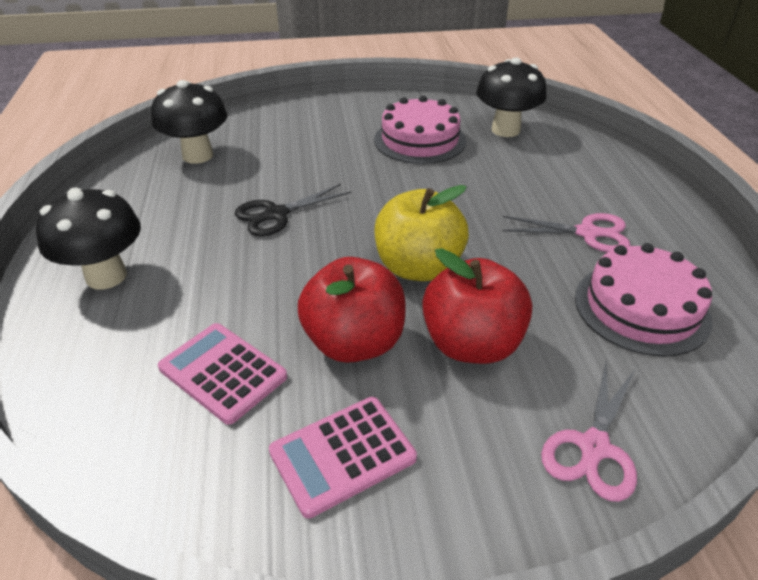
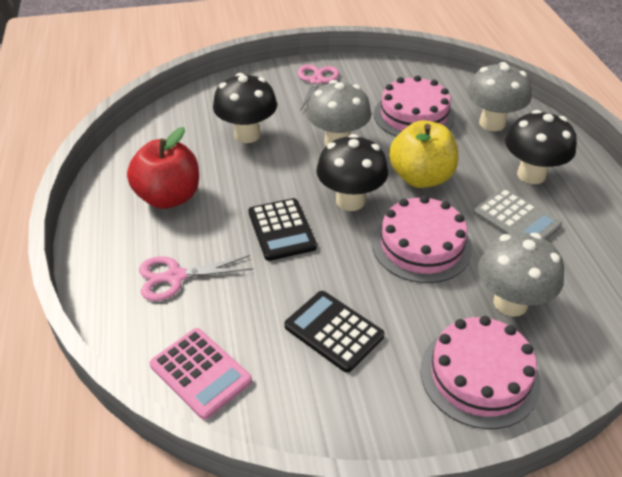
black calculator: 0 -> 2
black scissors: 1 -> 0
grey calculator: 0 -> 1
grey mushroom: 0 -> 3
pink cake: 2 -> 3
pink calculator: 2 -> 1
red apple: 2 -> 1

